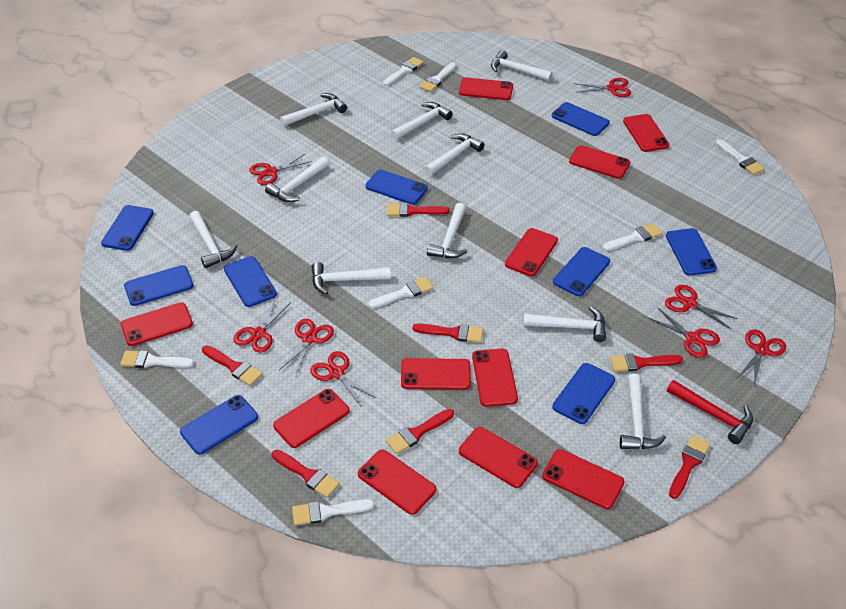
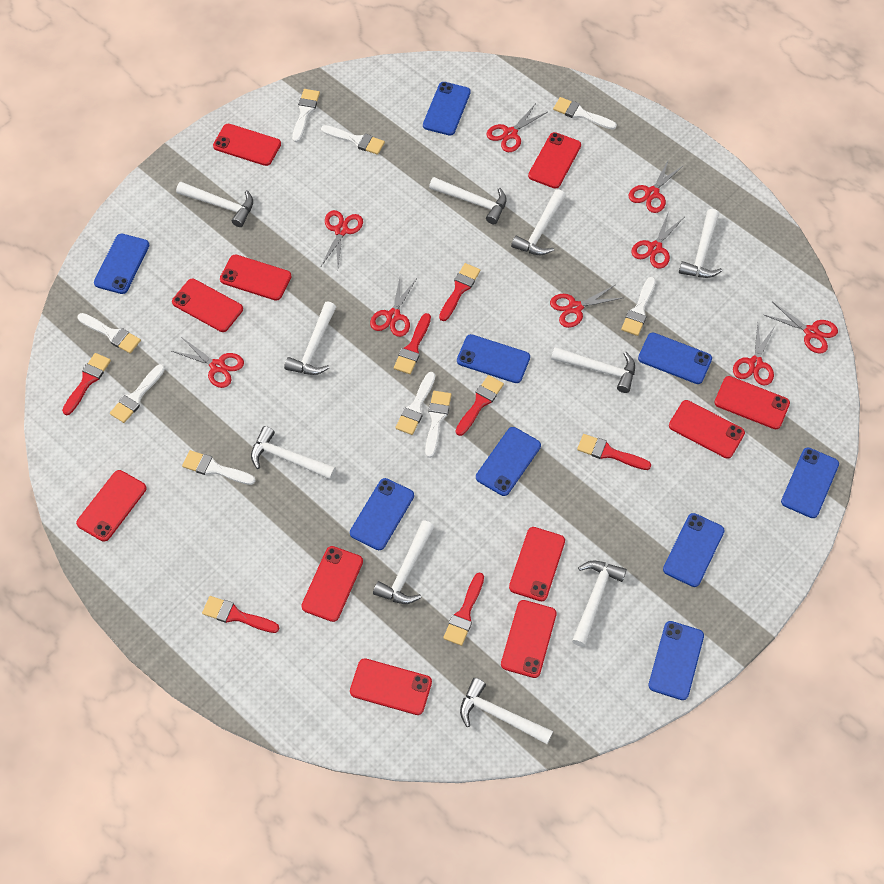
red hammer: 1 -> 0
red scissors: 8 -> 9
white brush: 7 -> 9

